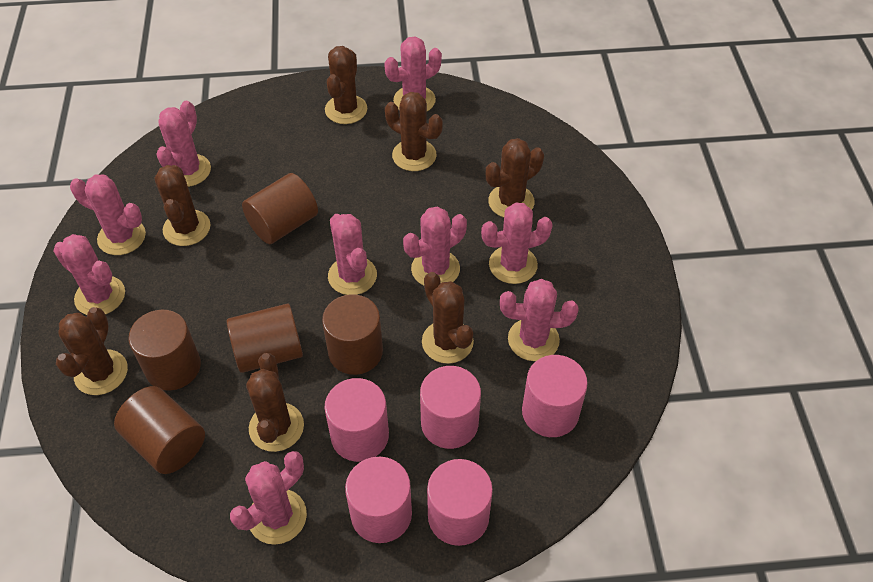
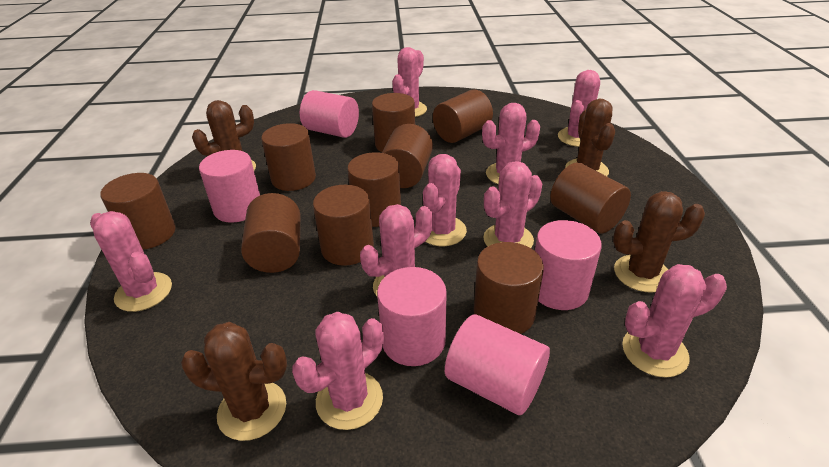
brown cactus: 7 -> 4
brown cylinder: 5 -> 10

